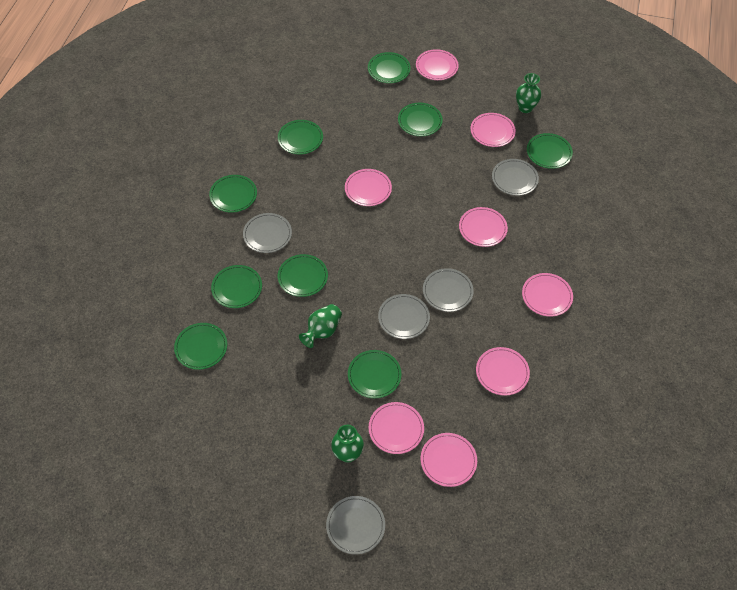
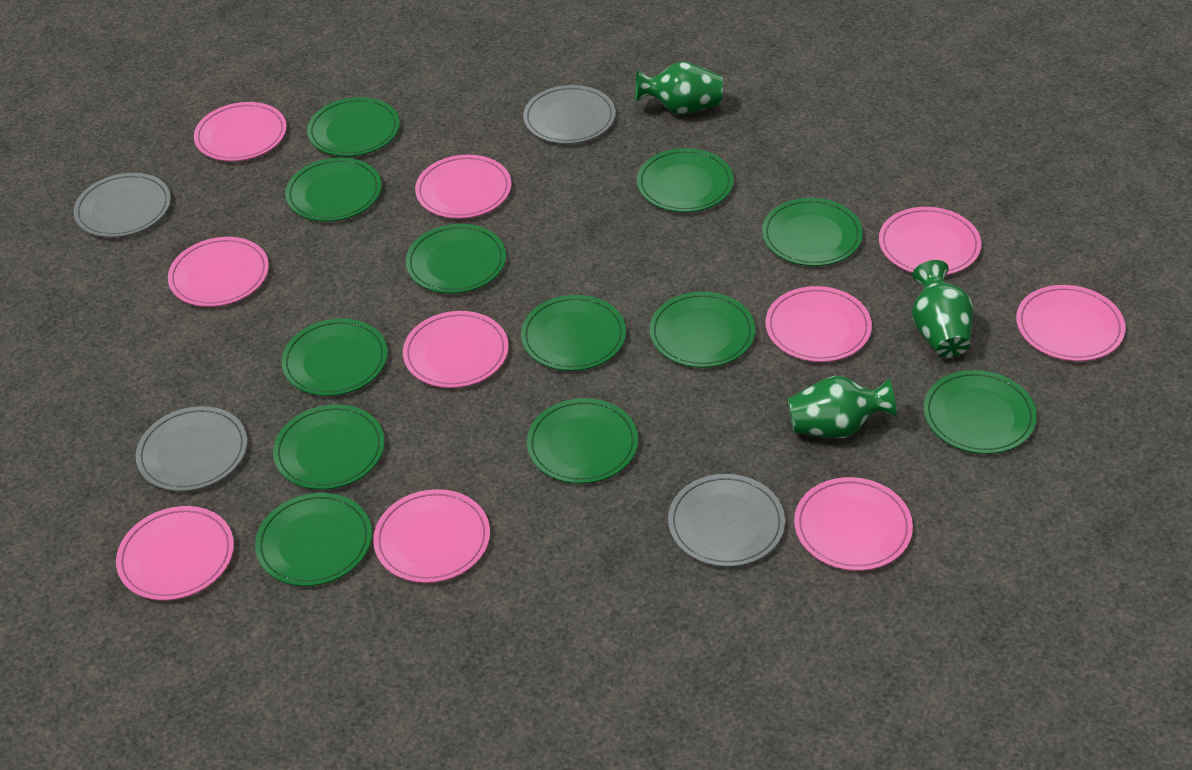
green plate: 9 -> 12
grey plate: 5 -> 4
pink plate: 8 -> 10

